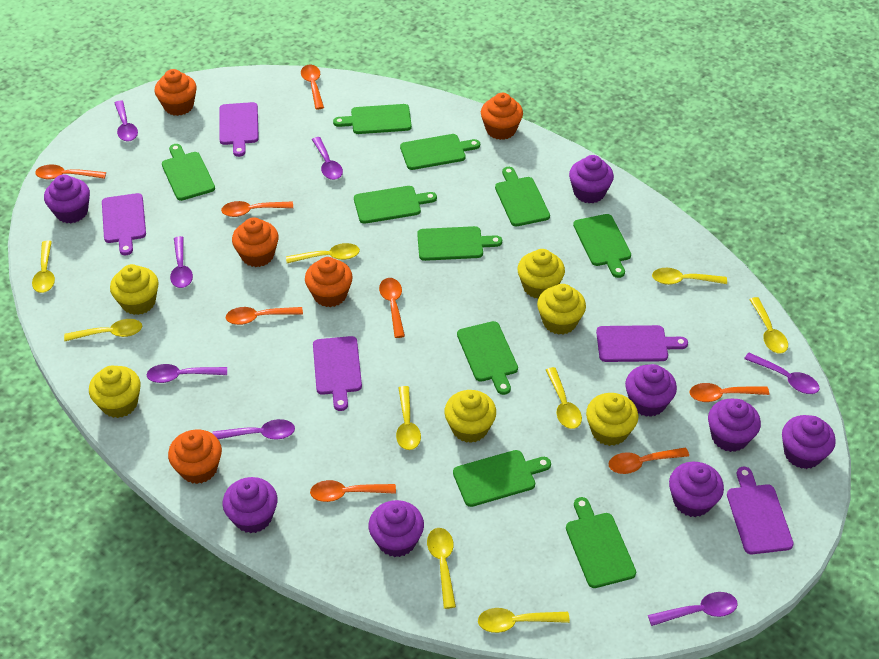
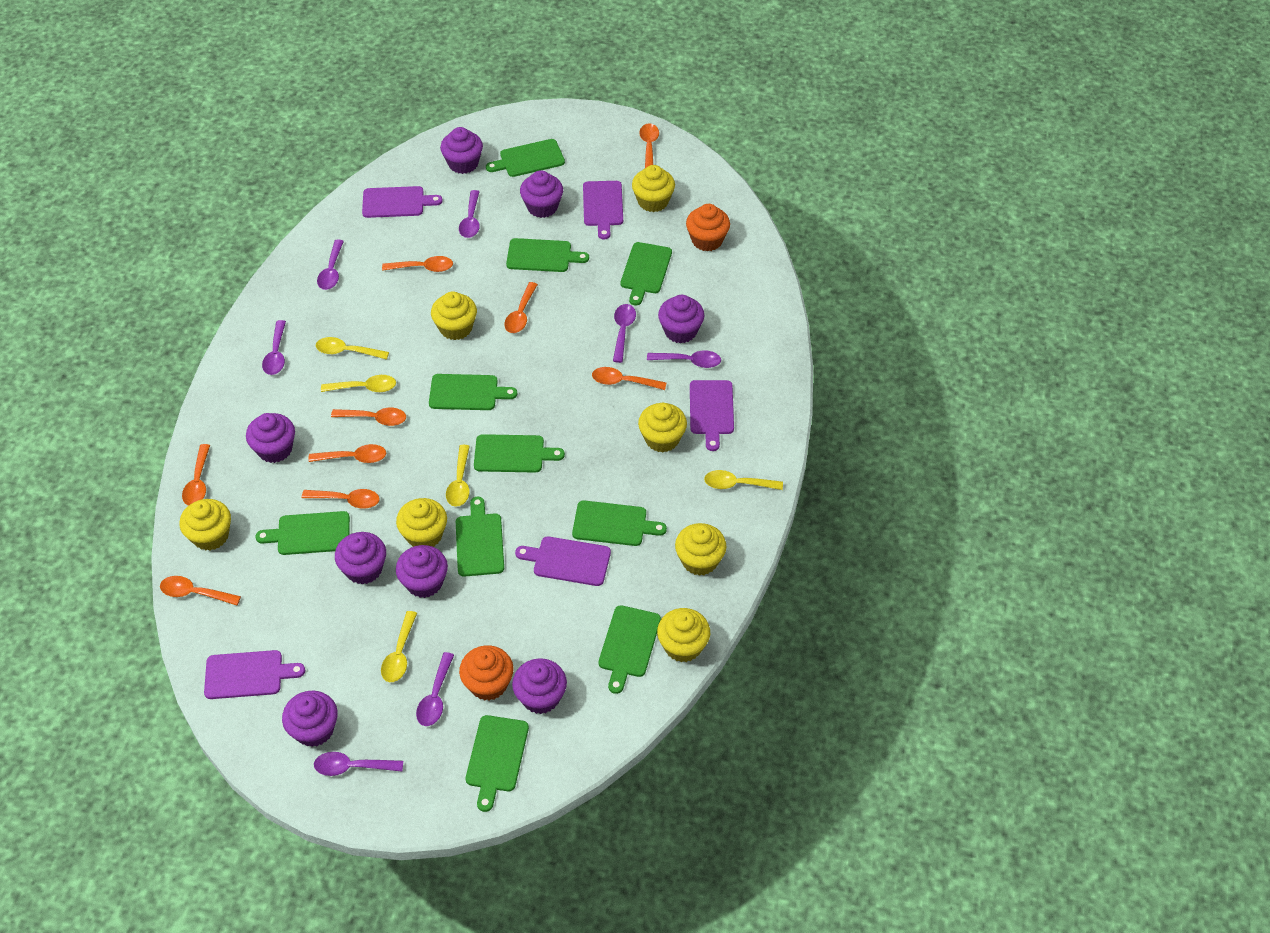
orange cupcake: 5 -> 2
orange spoon: 8 -> 9
yellow cupcake: 6 -> 7
yellow spoon: 9 -> 5

